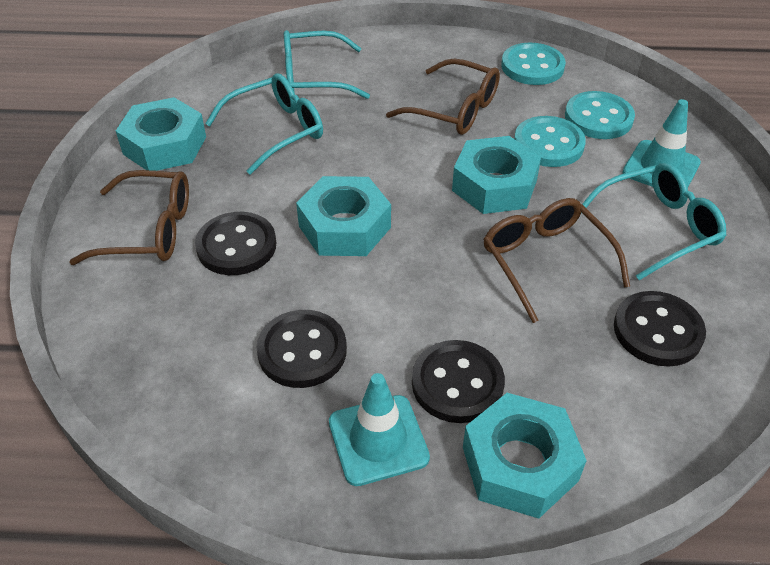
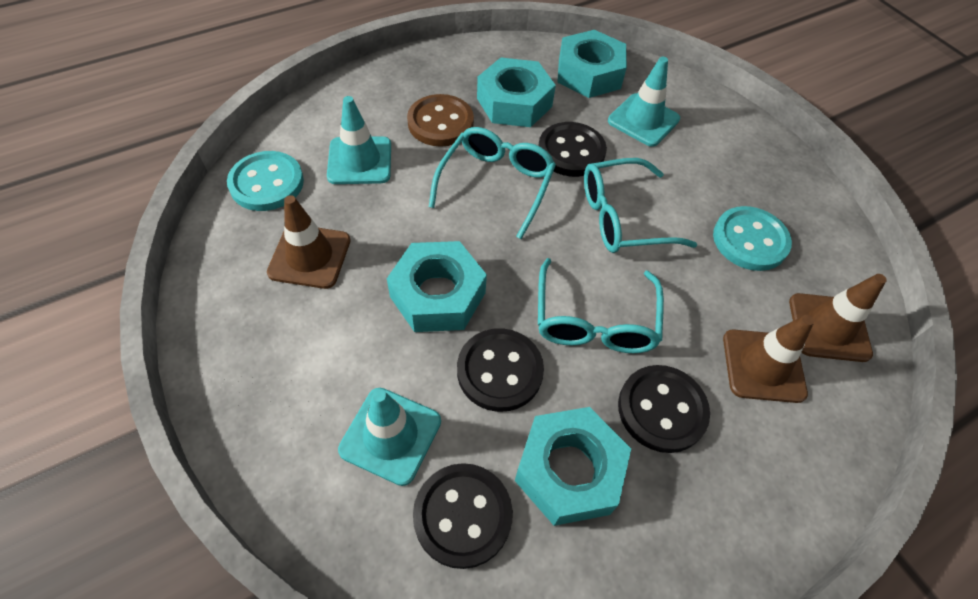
brown button: 0 -> 1
brown glasses: 3 -> 0
brown traffic cone: 0 -> 3
turquoise button: 3 -> 2
turquoise traffic cone: 2 -> 3

